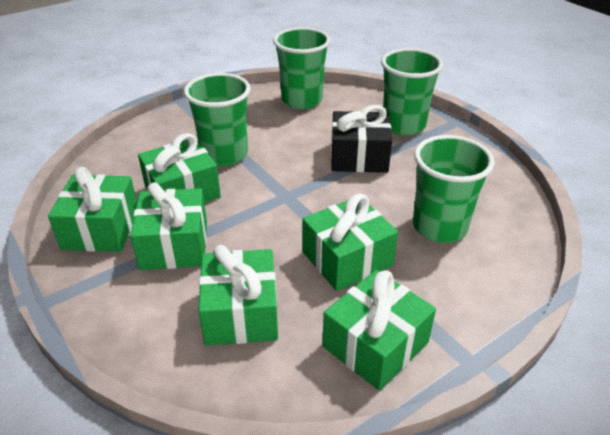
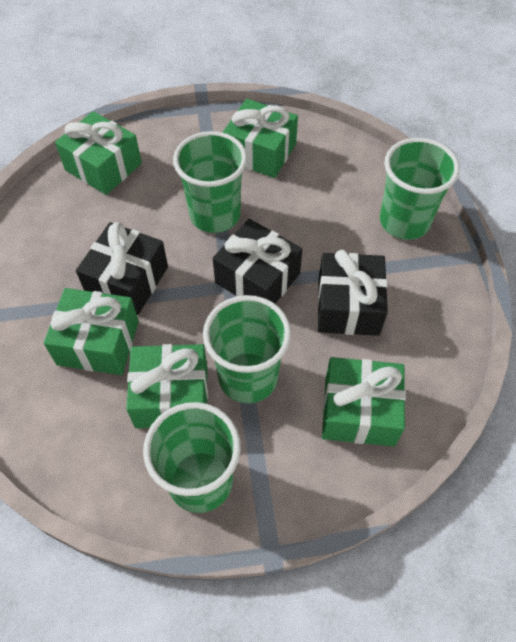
black gift: 1 -> 3
green gift: 6 -> 5

